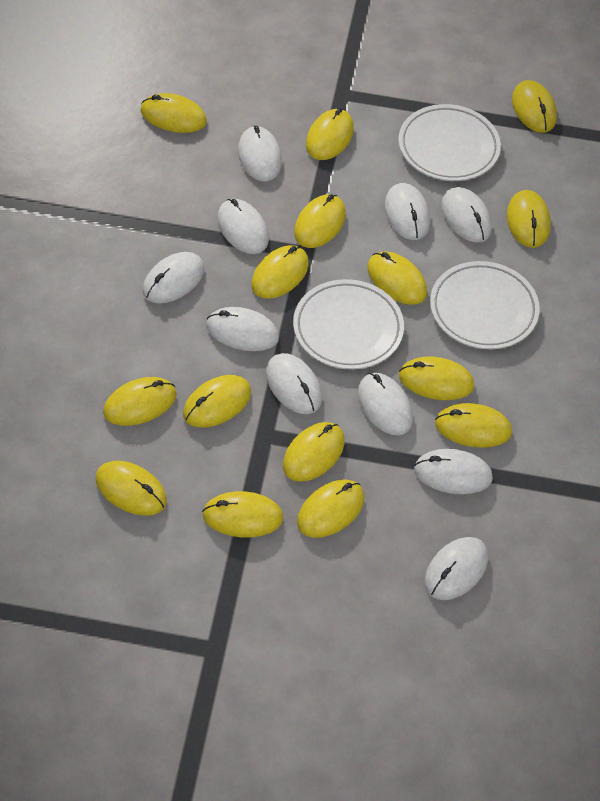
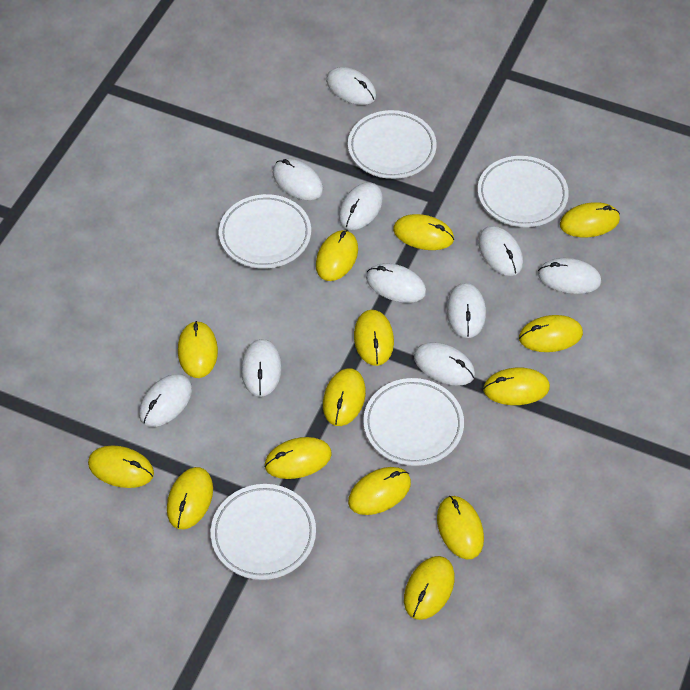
white plate: 3 -> 5
yellow mouse: 15 -> 14

